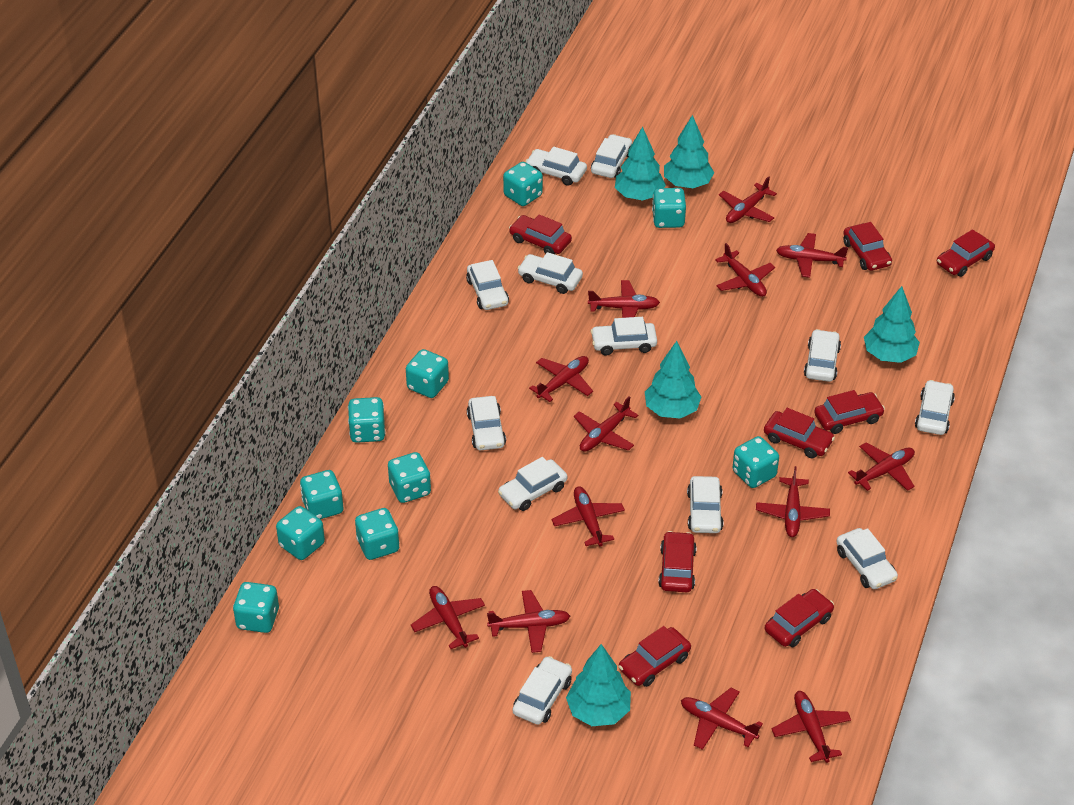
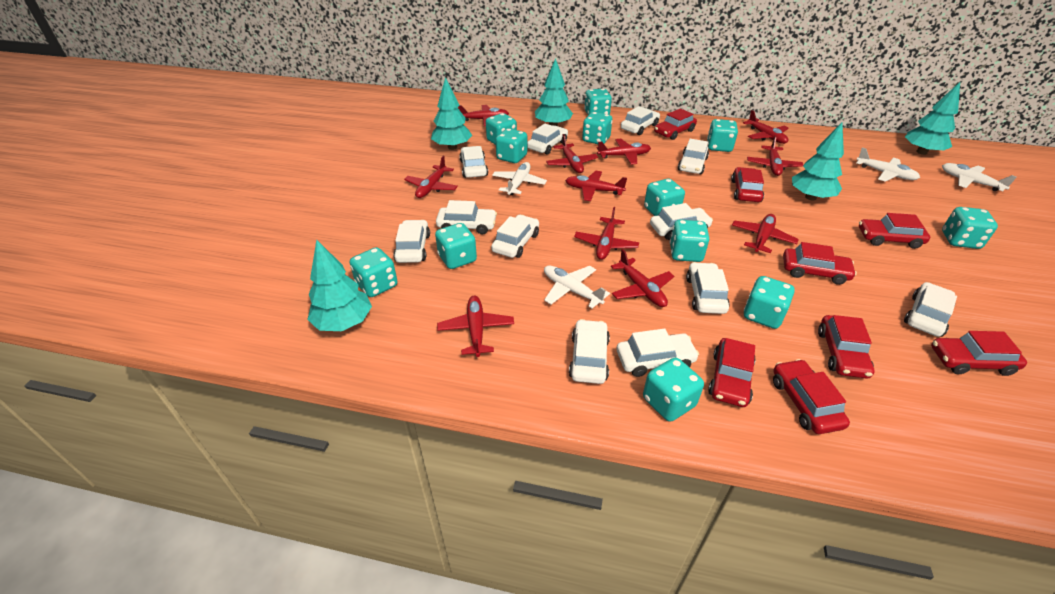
red plane: 13 -> 11
turquoise dice: 10 -> 12
white plane: 0 -> 4

